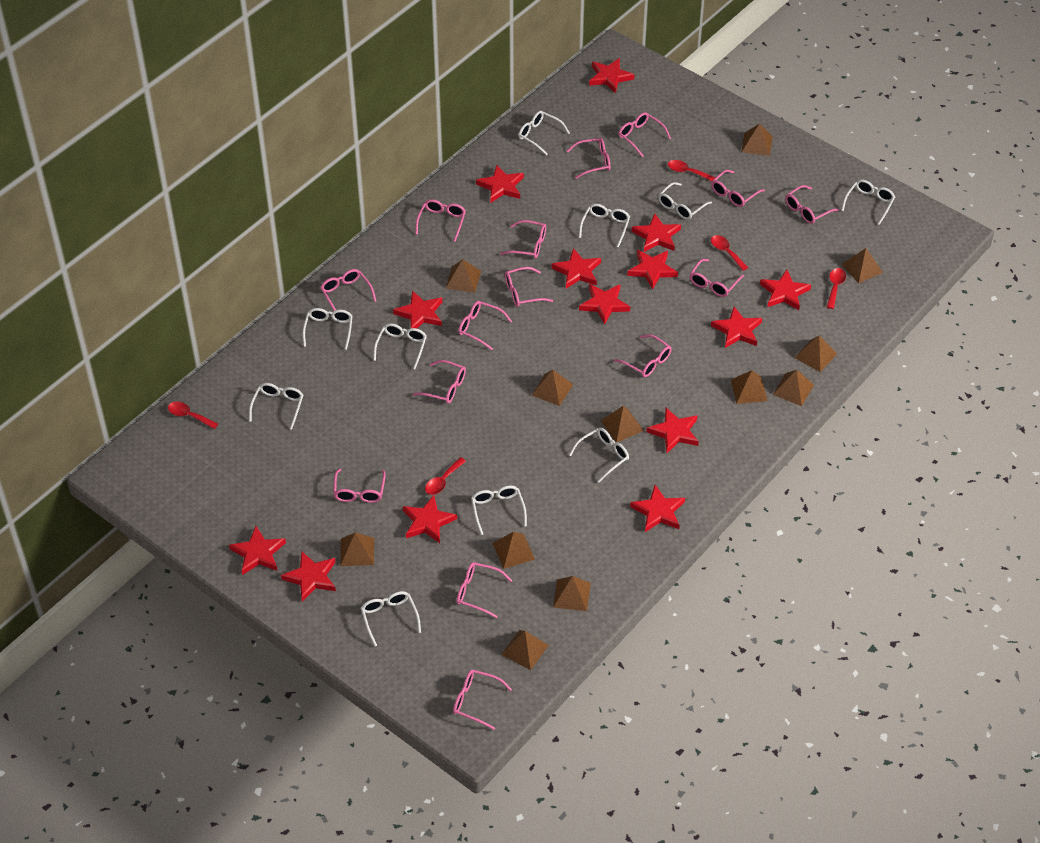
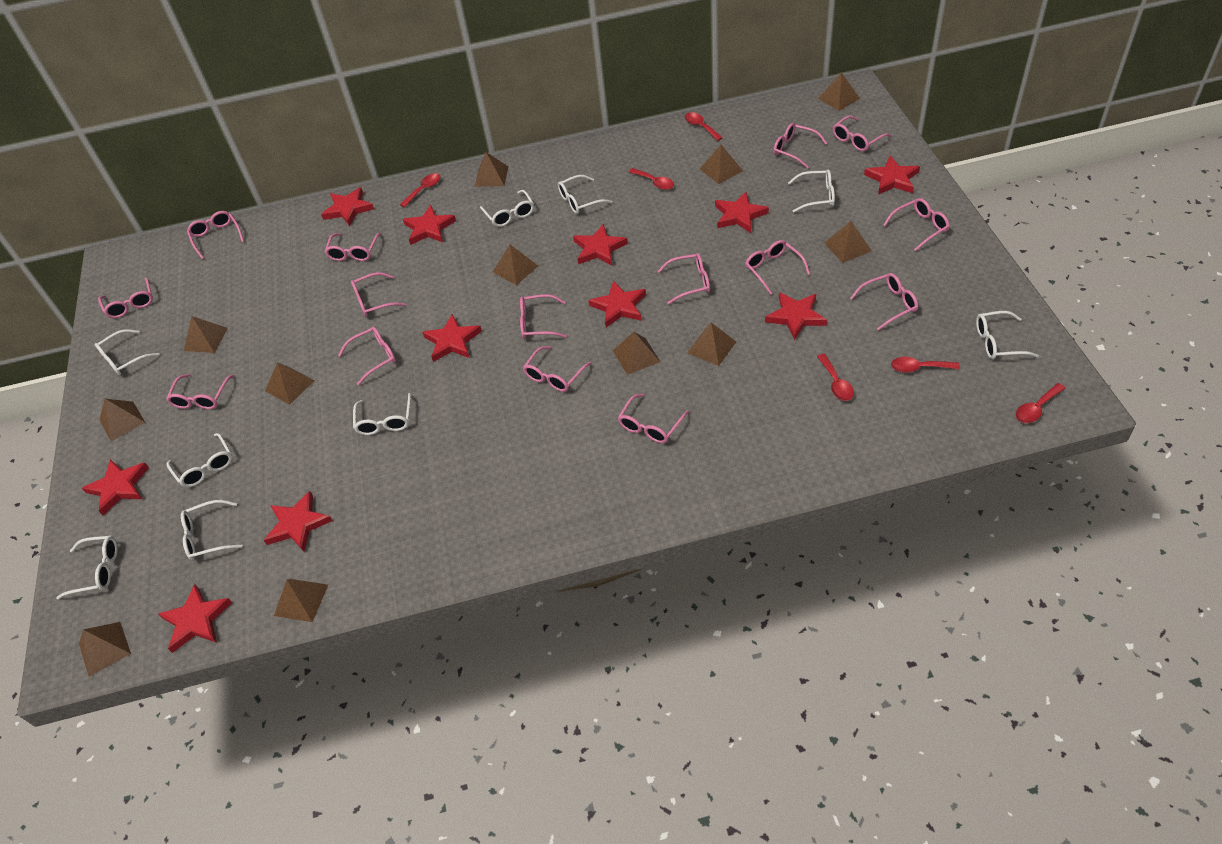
red spoon: 5 -> 6
red star: 14 -> 11
white glasses: 10 -> 9

